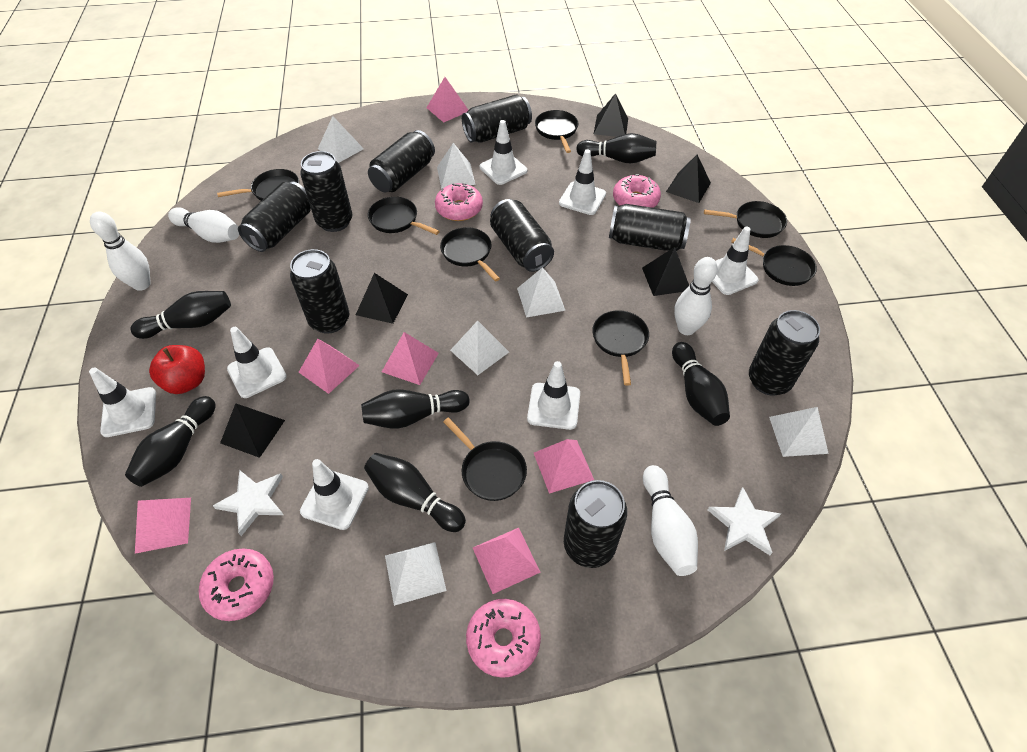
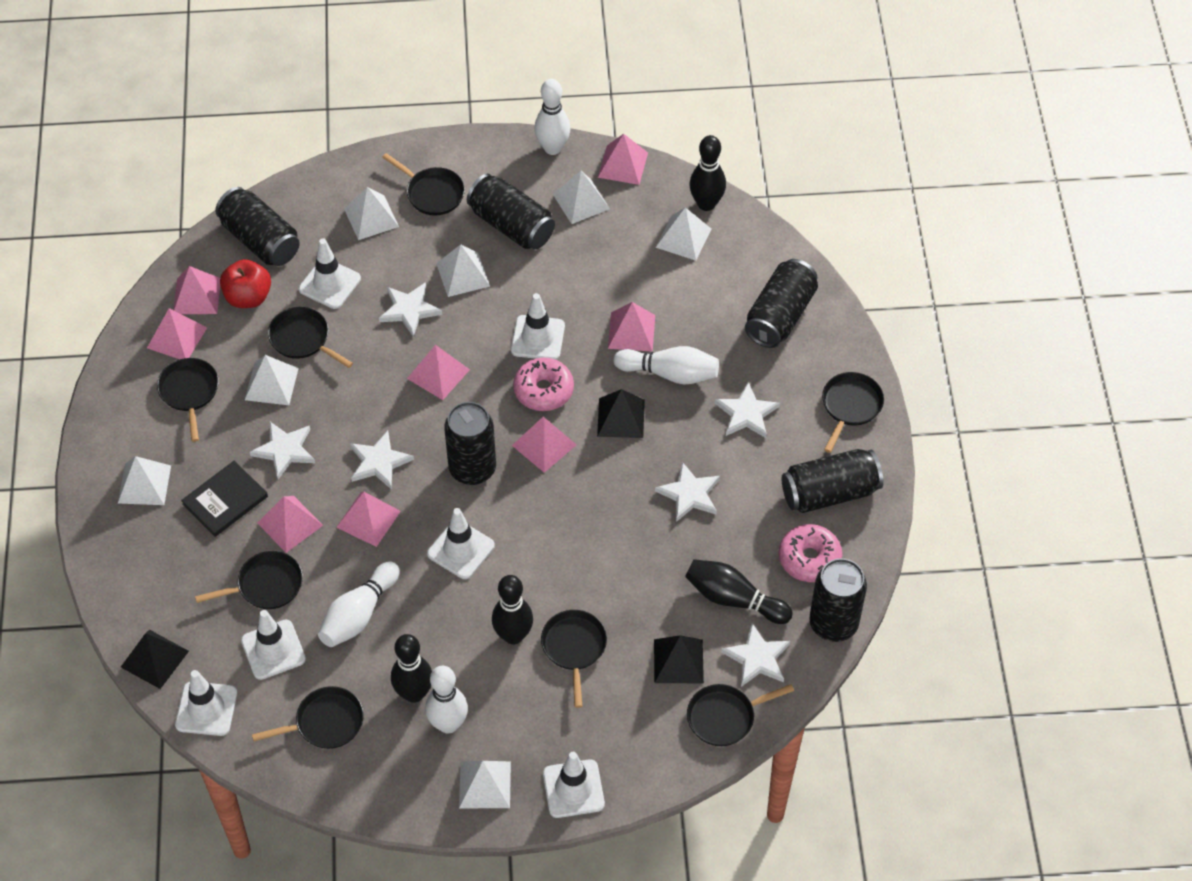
black book: 0 -> 1
black bowling pin: 6 -> 4
black can: 9 -> 6
black pyramid: 5 -> 3
pink donut: 4 -> 2
pink pyramid: 6 -> 8
white pyramid: 6 -> 7
white star: 2 -> 6
white traffic cone: 7 -> 6

